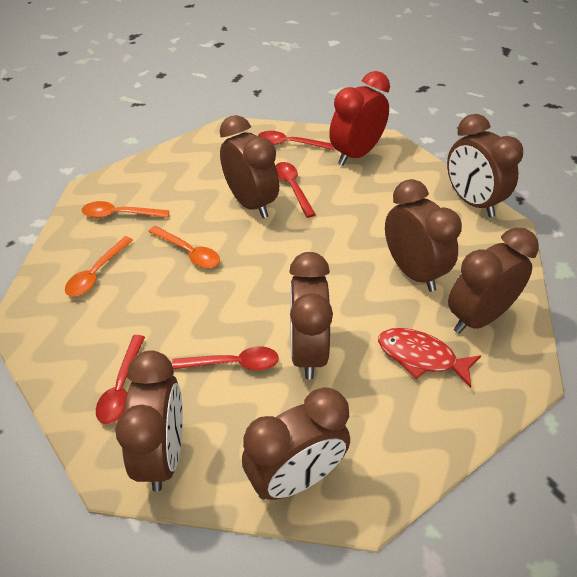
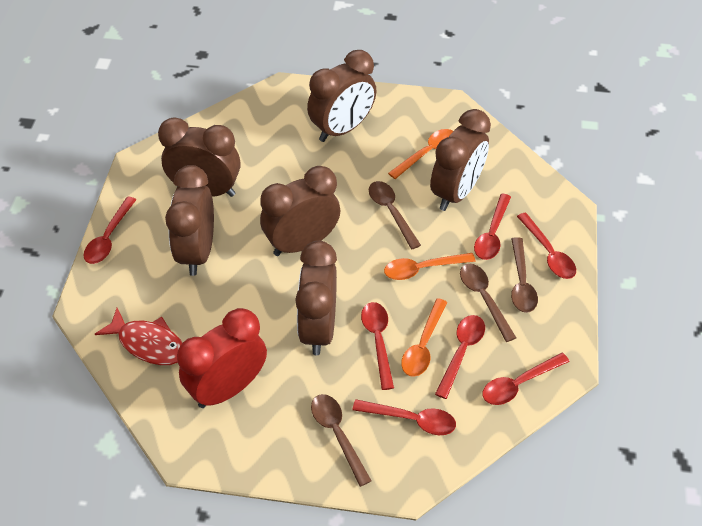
brown clock: 7 -> 6
brown spoon: 0 -> 4
red spoon: 4 -> 7

